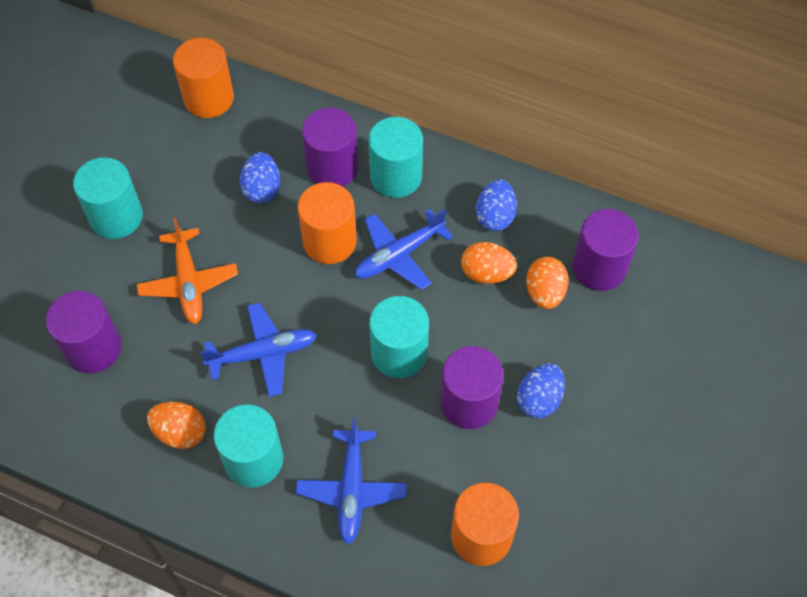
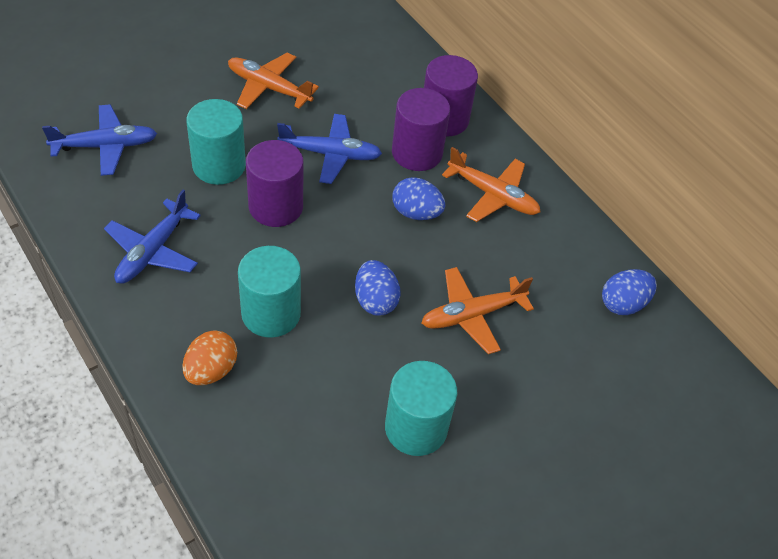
orange cylinder: 3 -> 0
orange egg: 3 -> 1
orange plane: 1 -> 3
purple cylinder: 4 -> 3
turquoise cylinder: 4 -> 3

